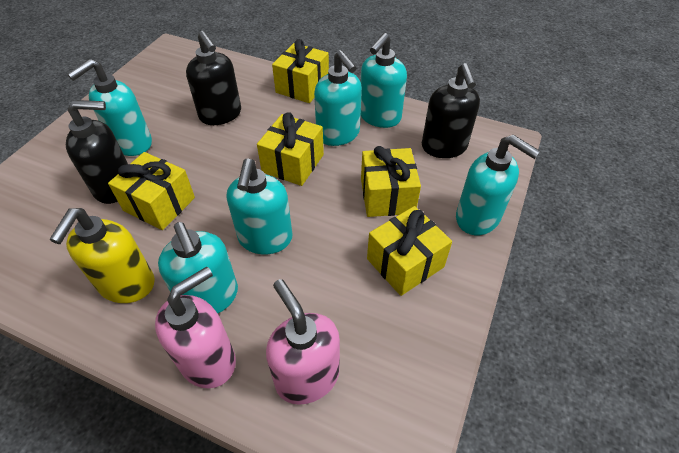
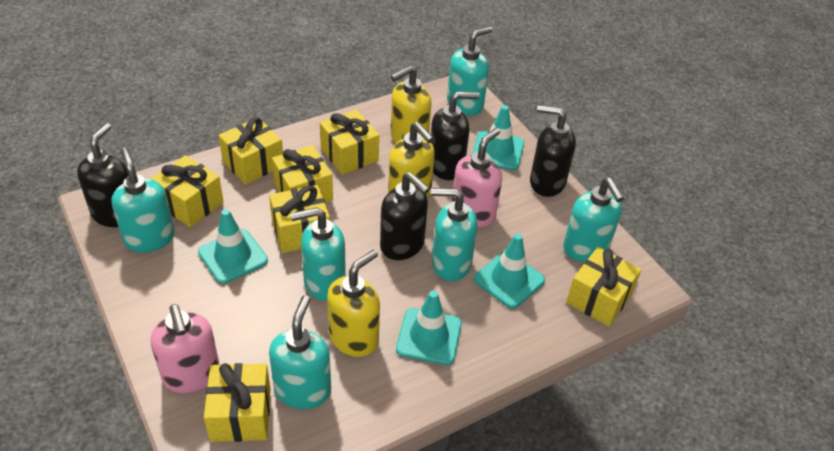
black soap dispenser: 3 -> 4
turquoise traffic cone: 0 -> 4
yellow gift: 5 -> 7
yellow soap dispenser: 1 -> 3

